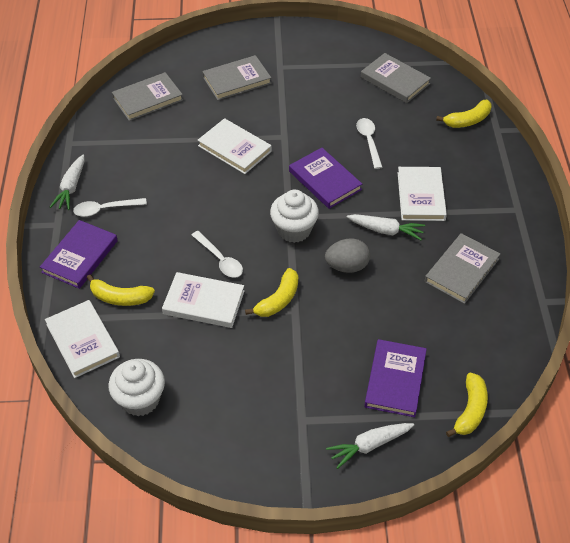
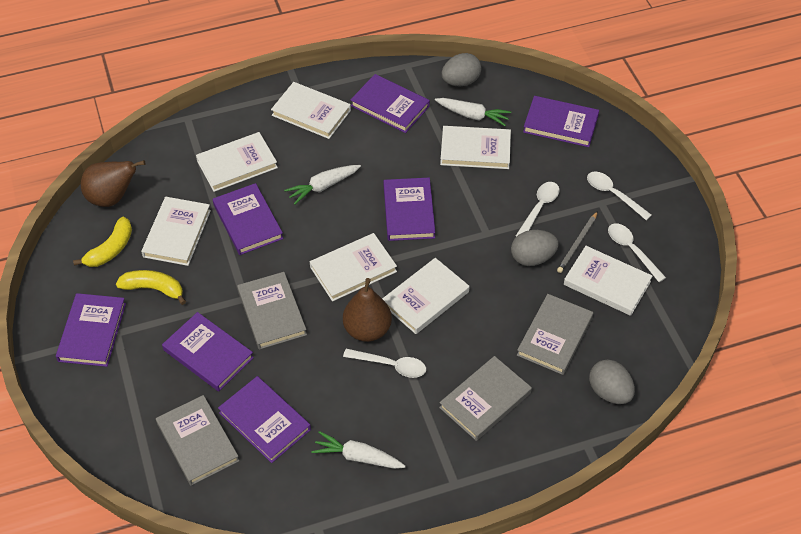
brown pear: 0 -> 2
grey egg: 1 -> 3
grey pencil: 0 -> 1
purple book: 3 -> 7
white book: 4 -> 7
white cupcake: 2 -> 0
white spoon: 3 -> 4
yellow banana: 4 -> 2

